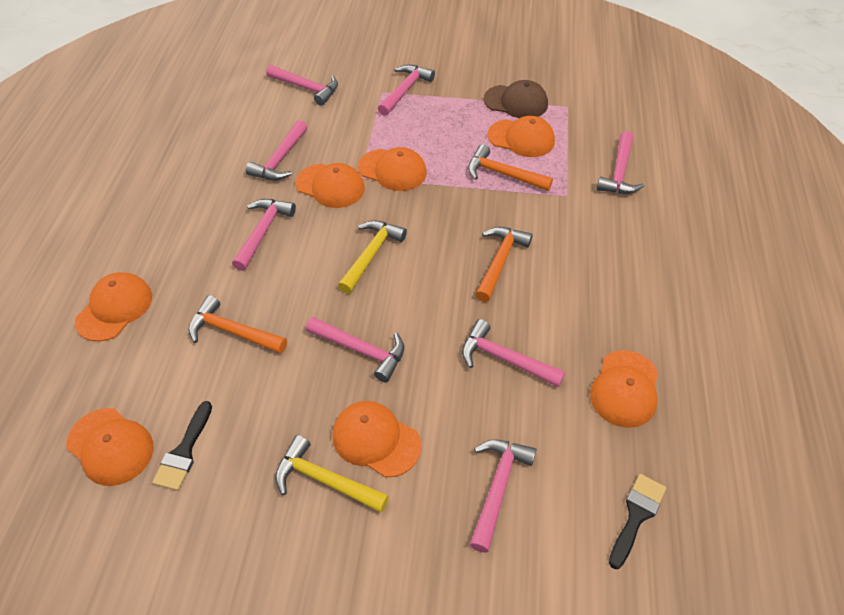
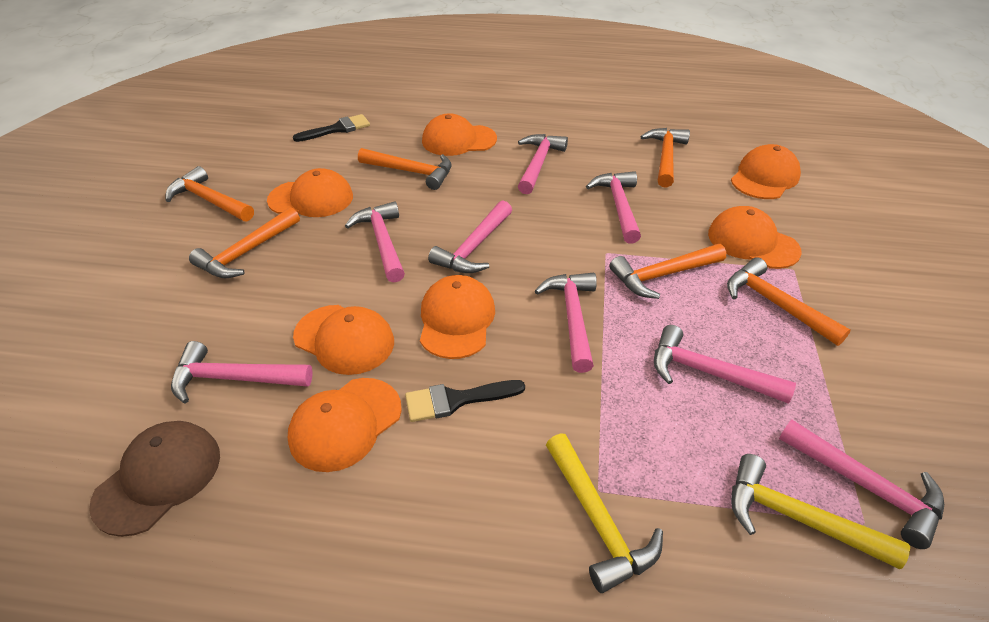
orange hammer: 3 -> 6

